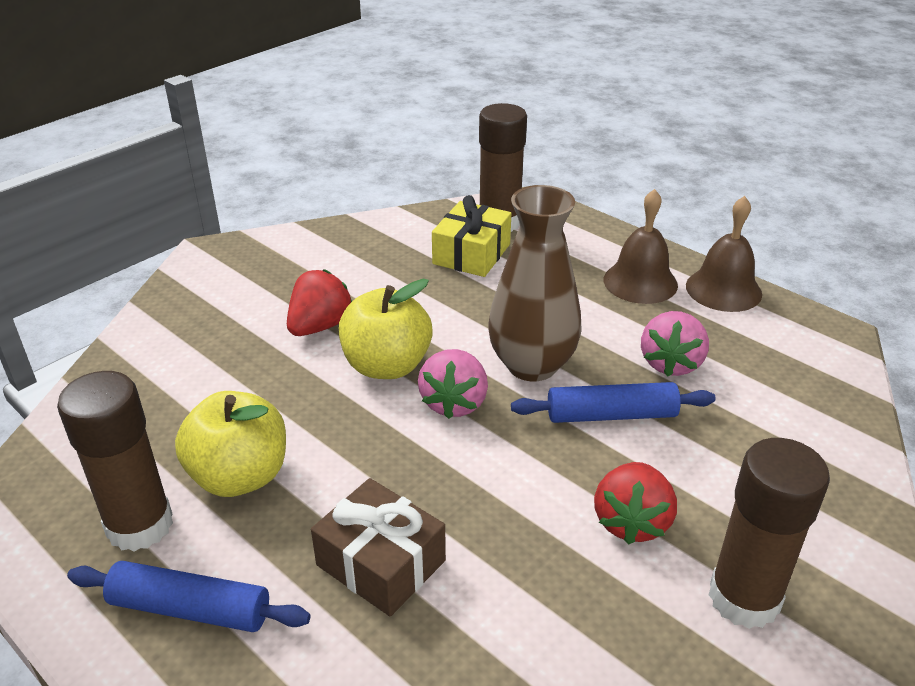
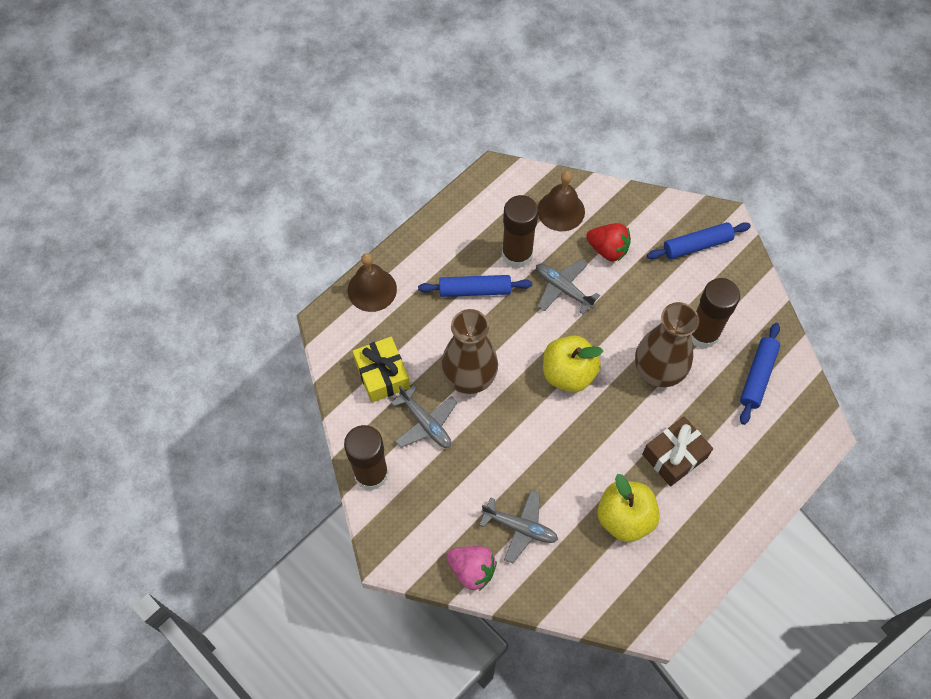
blue rolling pin: 2 -> 3
brown vase: 1 -> 2
grey plane: 0 -> 3
pink strawberry: 2 -> 1
red strawberry: 2 -> 1

